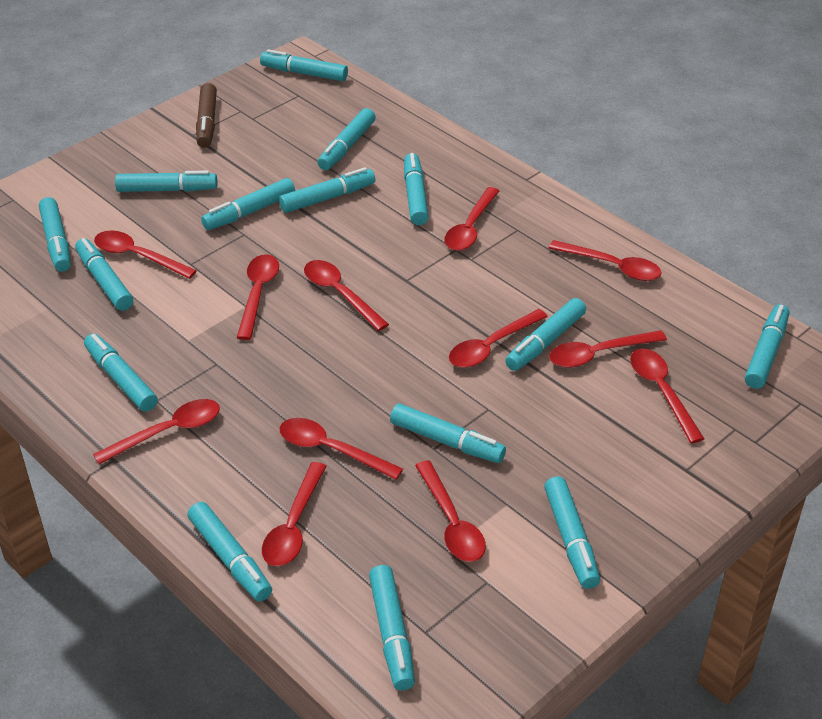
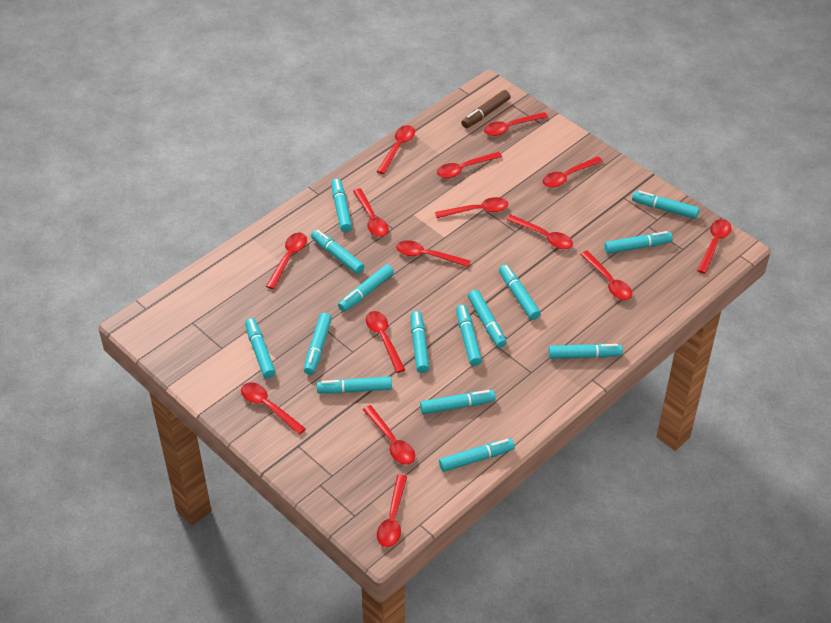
red spoon: 12 -> 15

